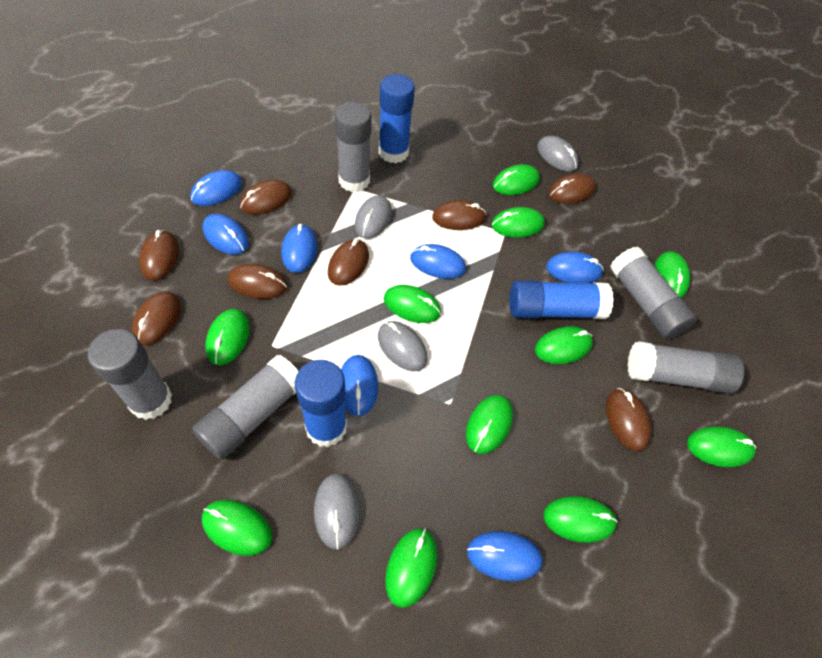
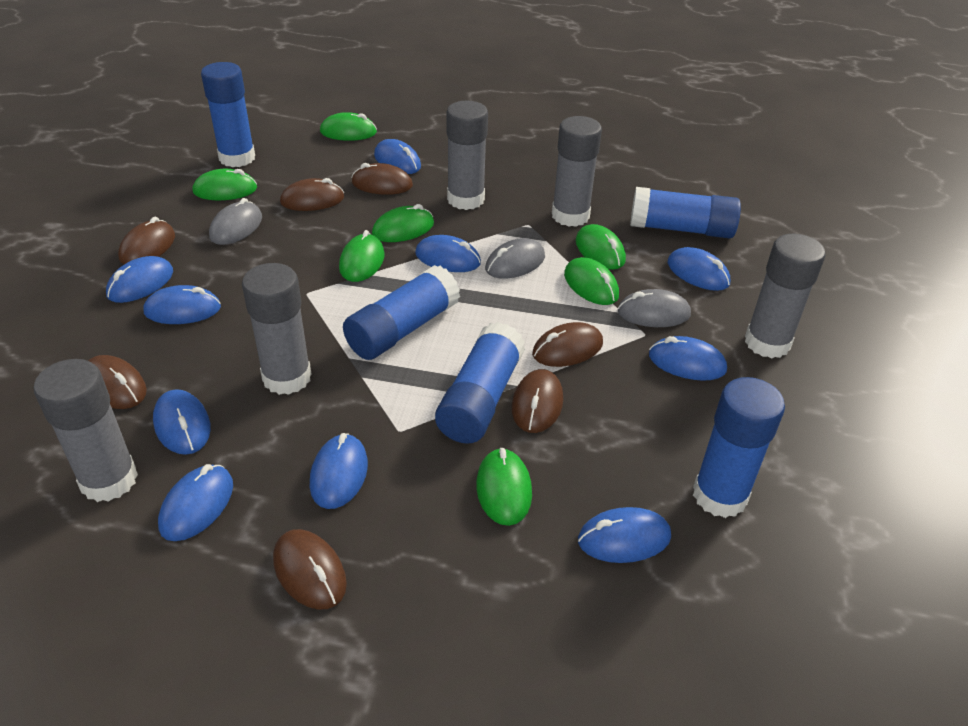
blue glue stick: 3 -> 5
blue mouse: 7 -> 10
brown mouse: 8 -> 7
green mouse: 11 -> 7
grey mouse: 4 -> 3

